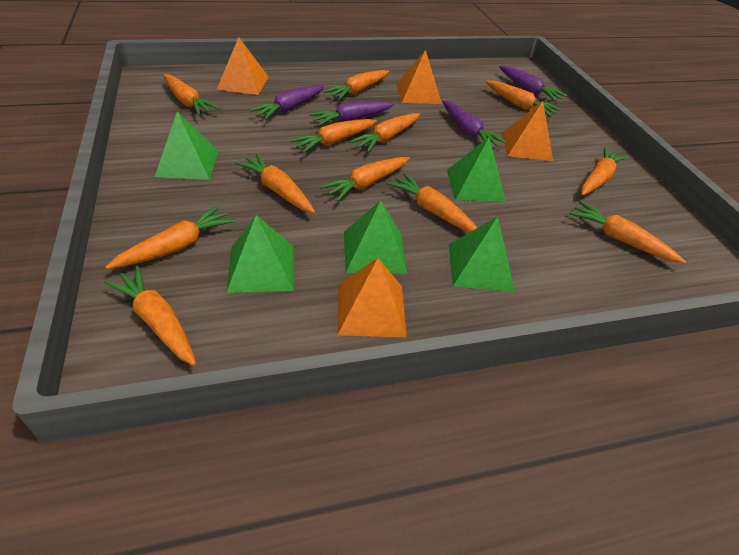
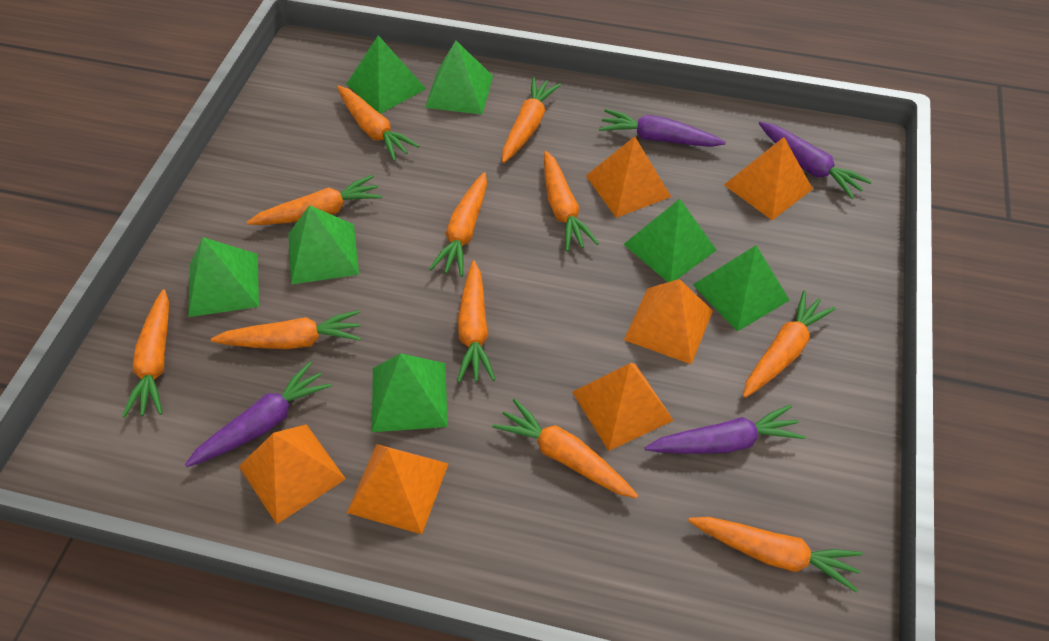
green pyramid: 5 -> 7
orange carrot: 12 -> 11
orange pyramid: 4 -> 6

